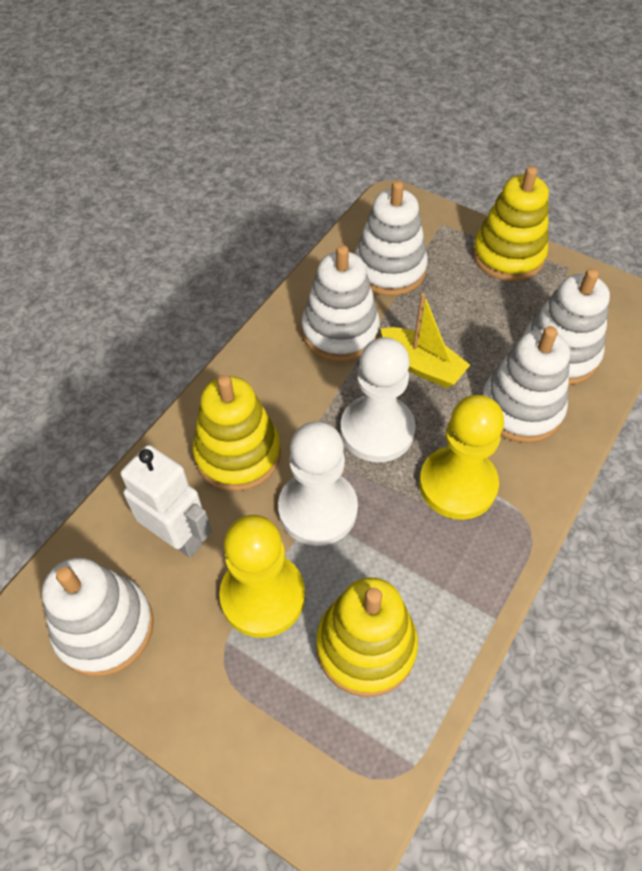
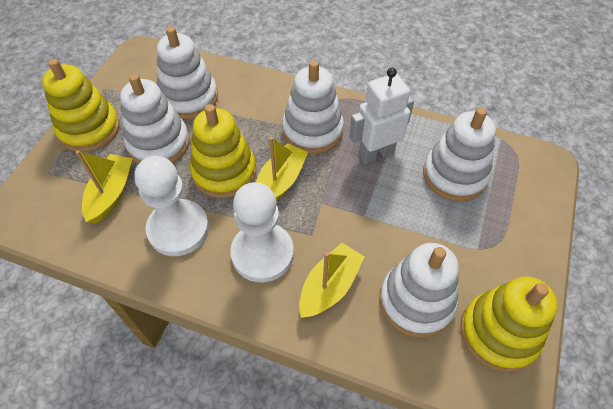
yellow boat: 1 -> 3
yellow pawn: 2 -> 0

